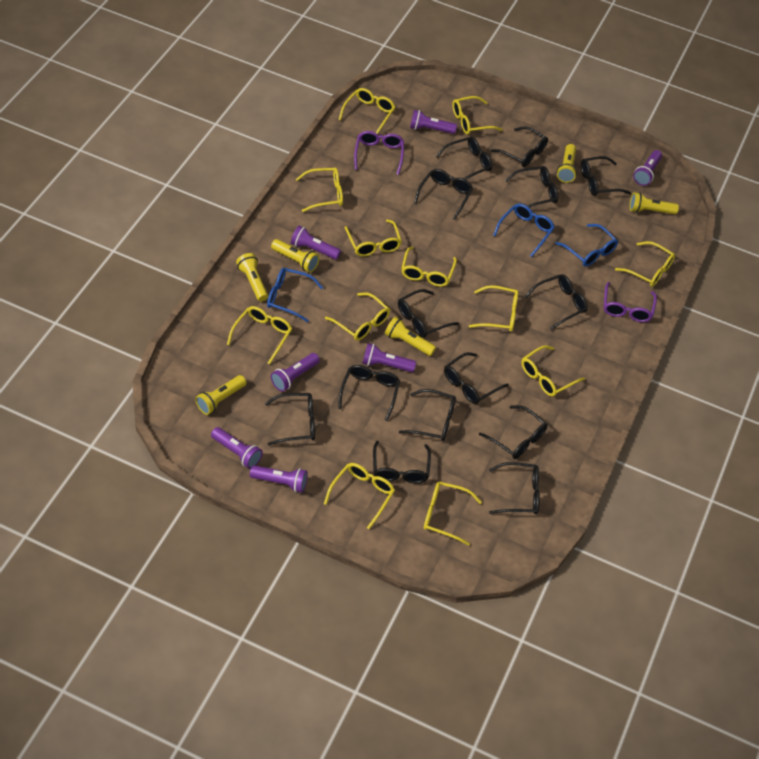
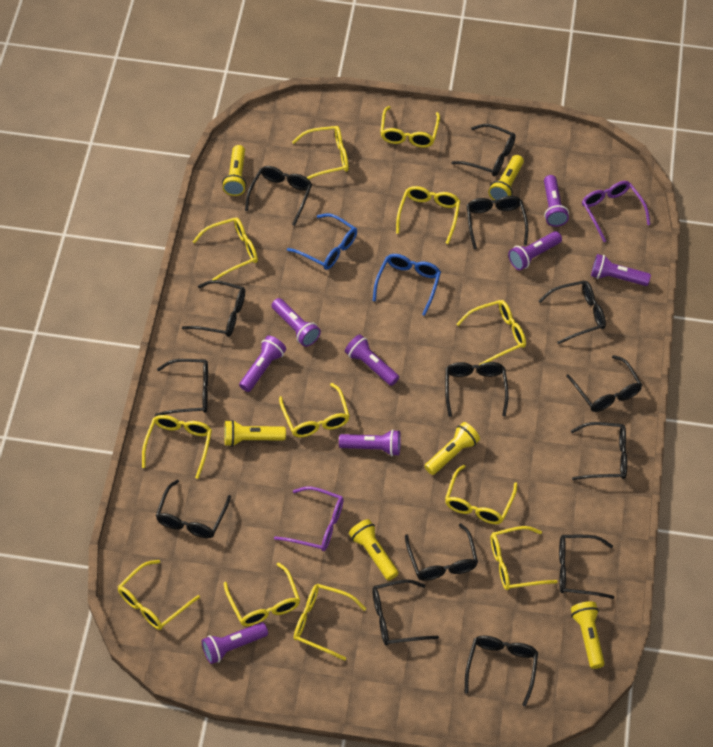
blue glasses: 3 -> 2
purple flashlight: 7 -> 8

